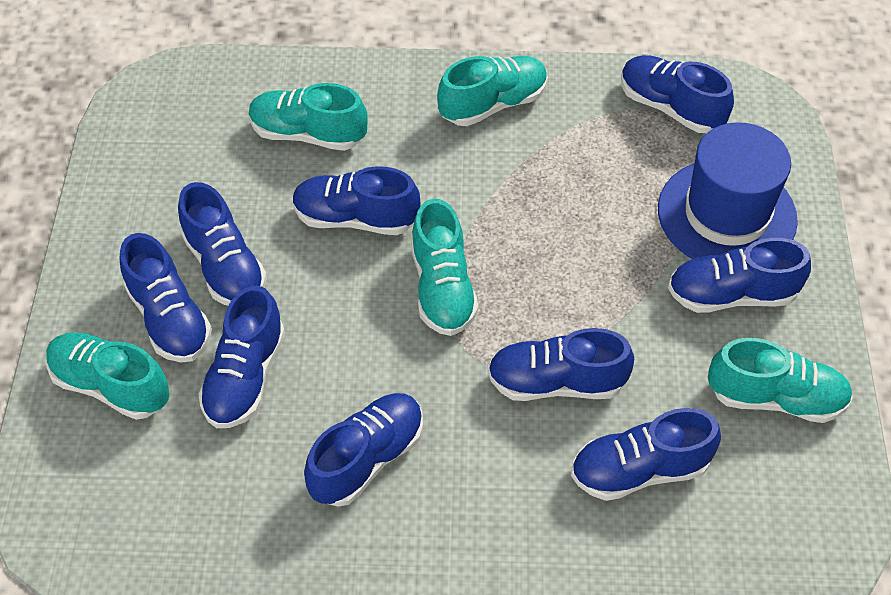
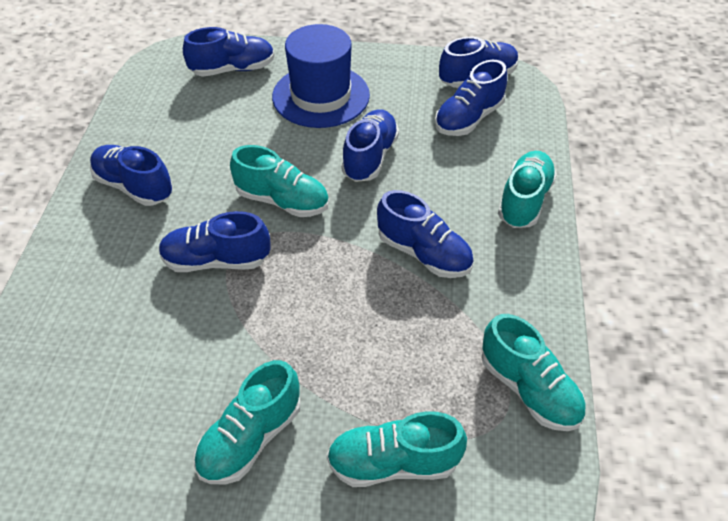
blue shoe: 9 -> 7

